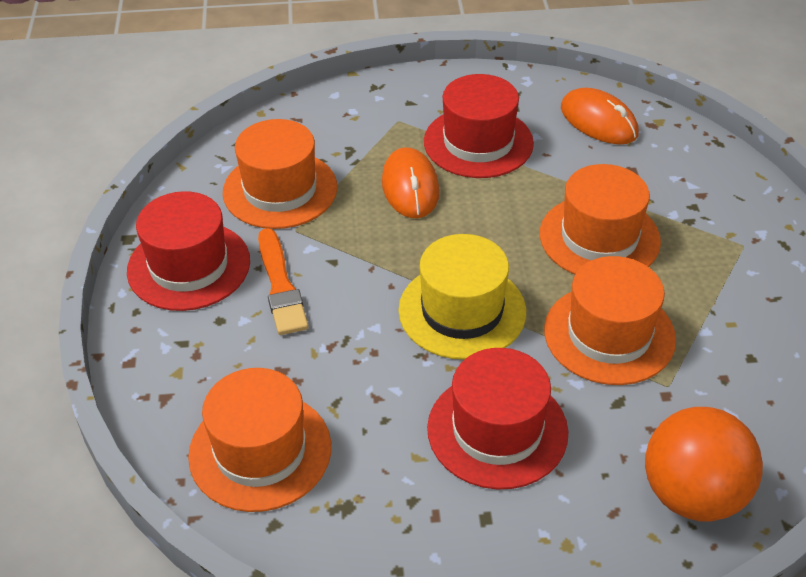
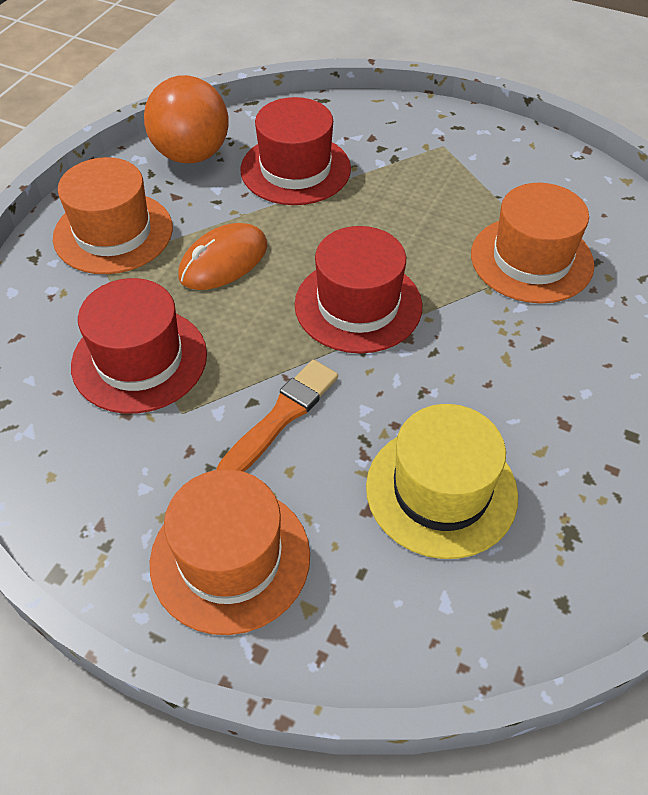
orange hat: 4 -> 3
orange mouse: 2 -> 1

